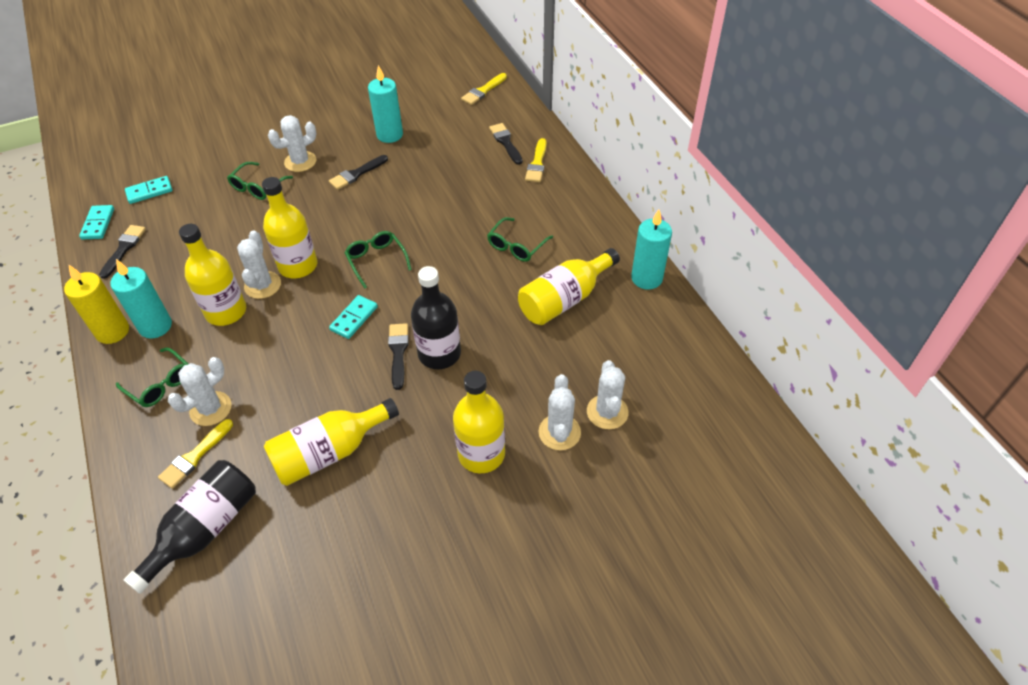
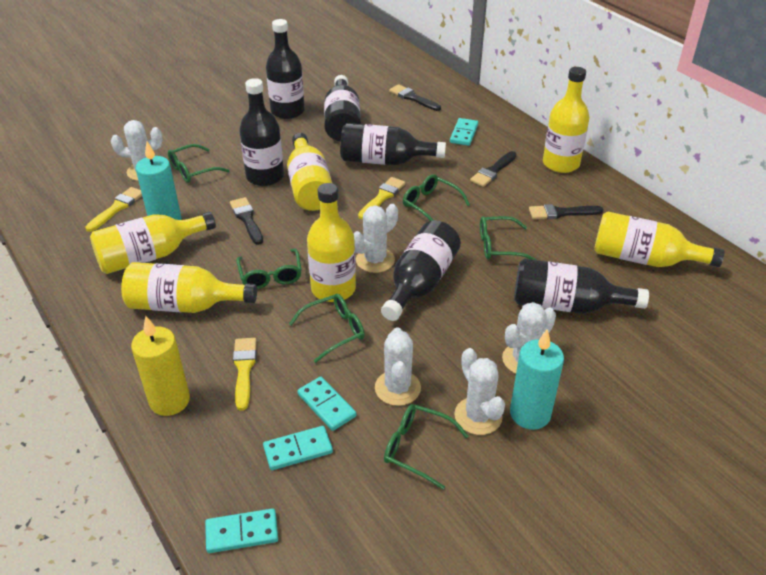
black bottle: 2 -> 6
green glasses: 4 -> 6
turquoise candle: 3 -> 2
turquoise domino: 3 -> 4
yellow bottle: 5 -> 6

